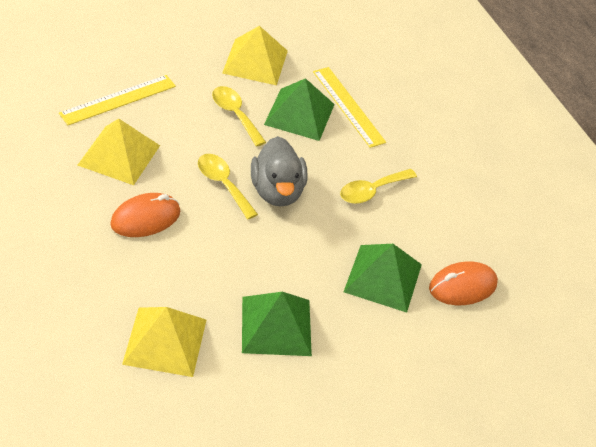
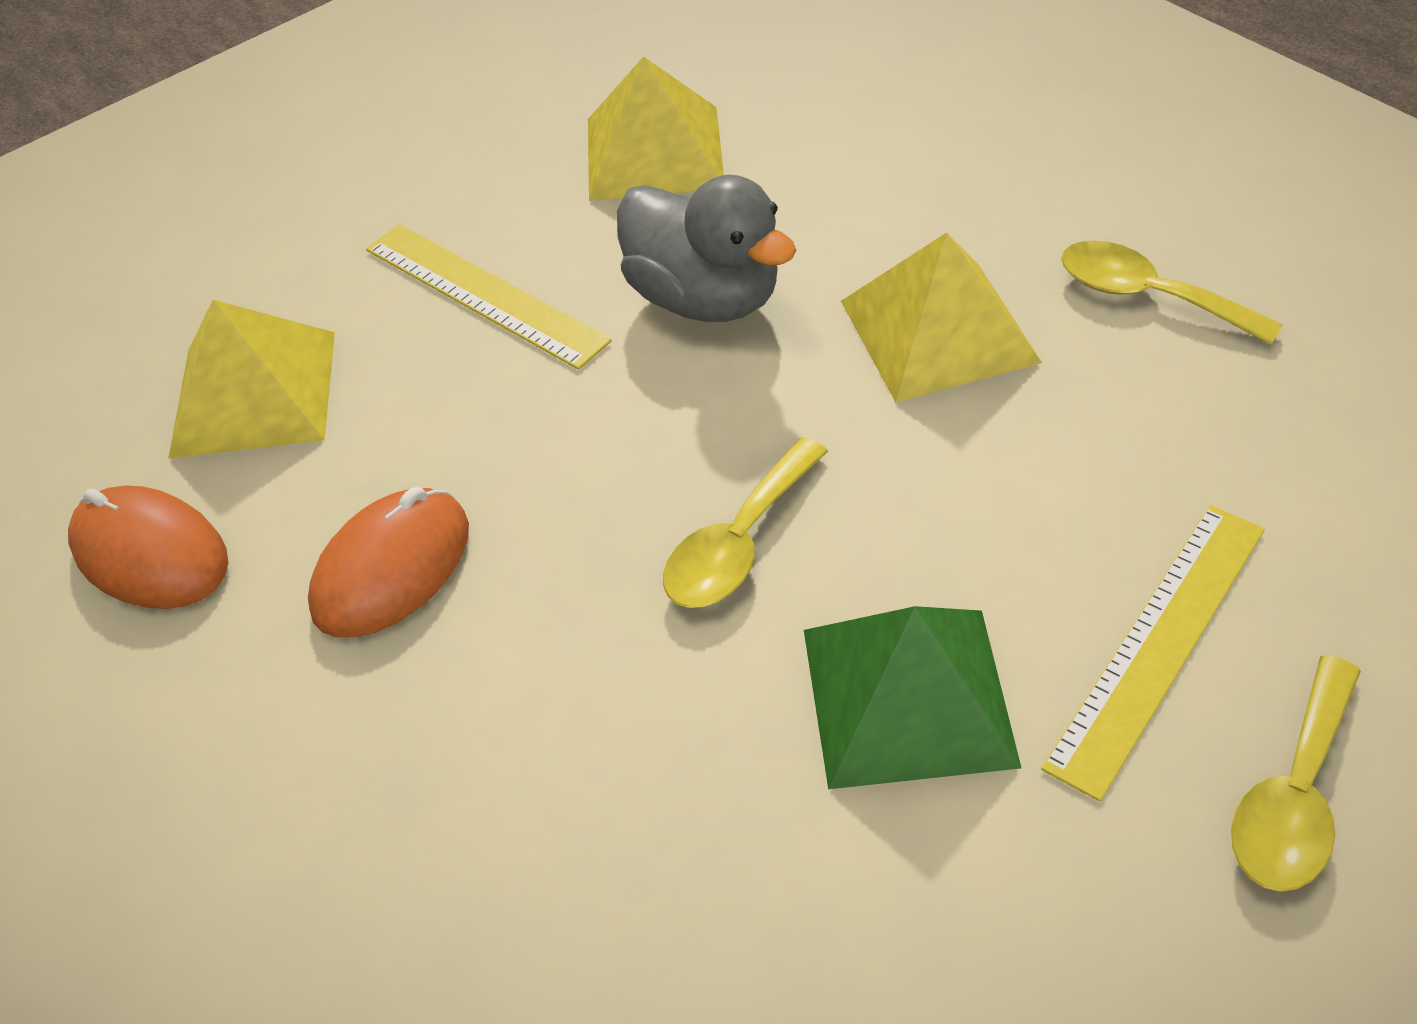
green pyramid: 3 -> 1

